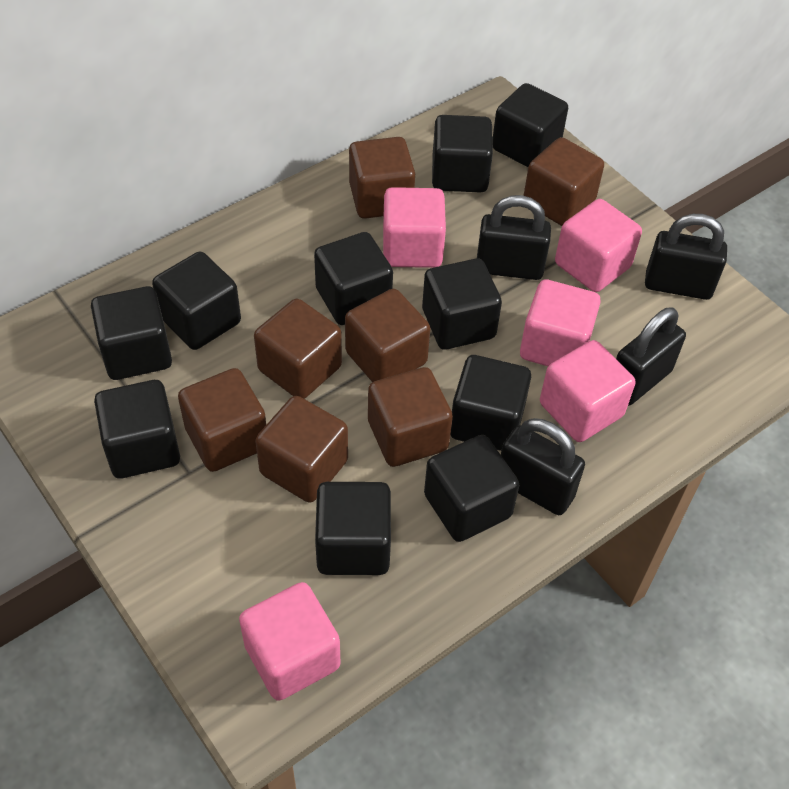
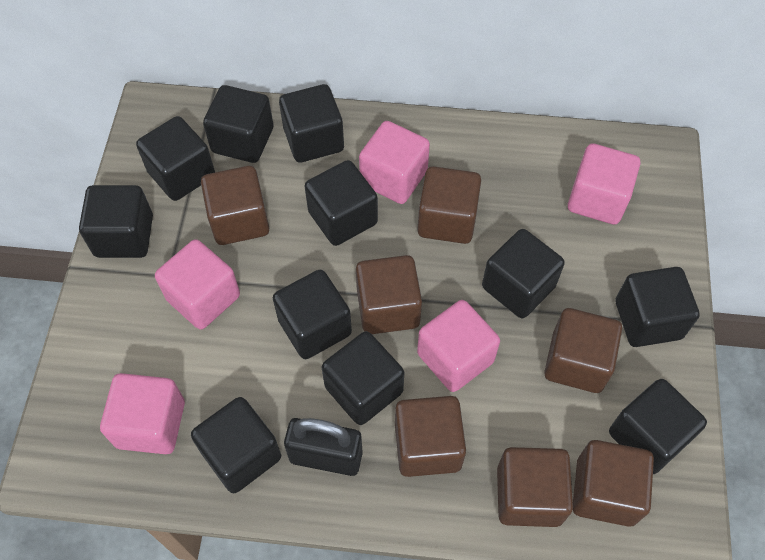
black cube: 10 -> 11
black padlock: 4 -> 1

